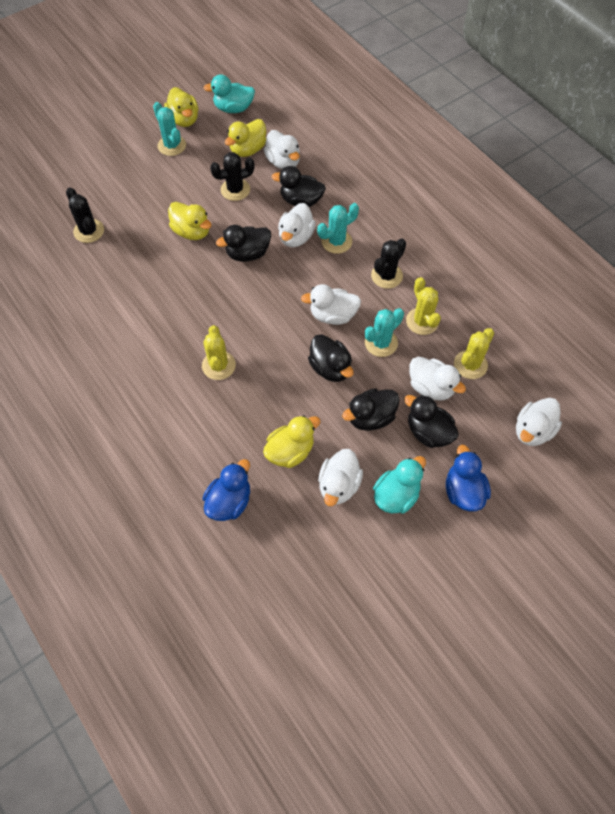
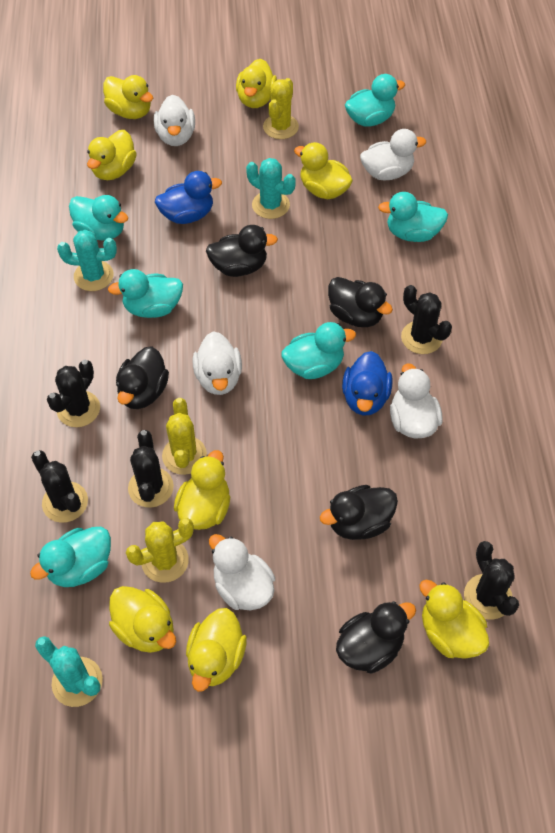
black cactus: 3 -> 5
turquoise duck: 2 -> 6
white duck: 6 -> 5
yellow duck: 4 -> 8

